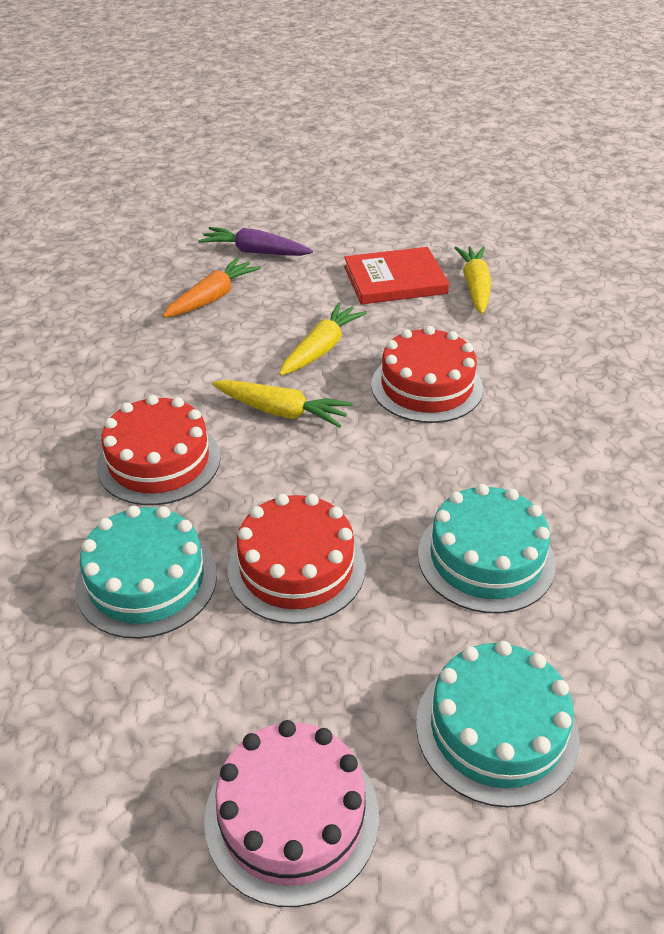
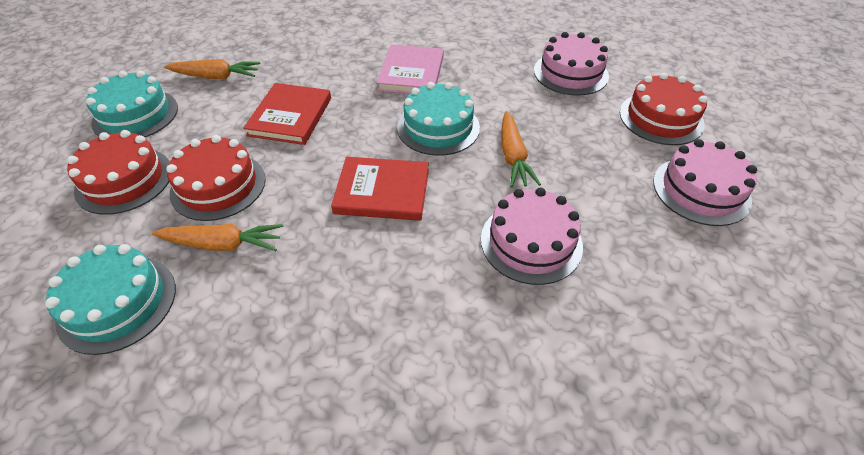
orange carrot: 1 -> 3
pink book: 0 -> 1
pink cake: 1 -> 3
purple carrot: 1 -> 0
red book: 1 -> 2
yellow carrot: 3 -> 0

